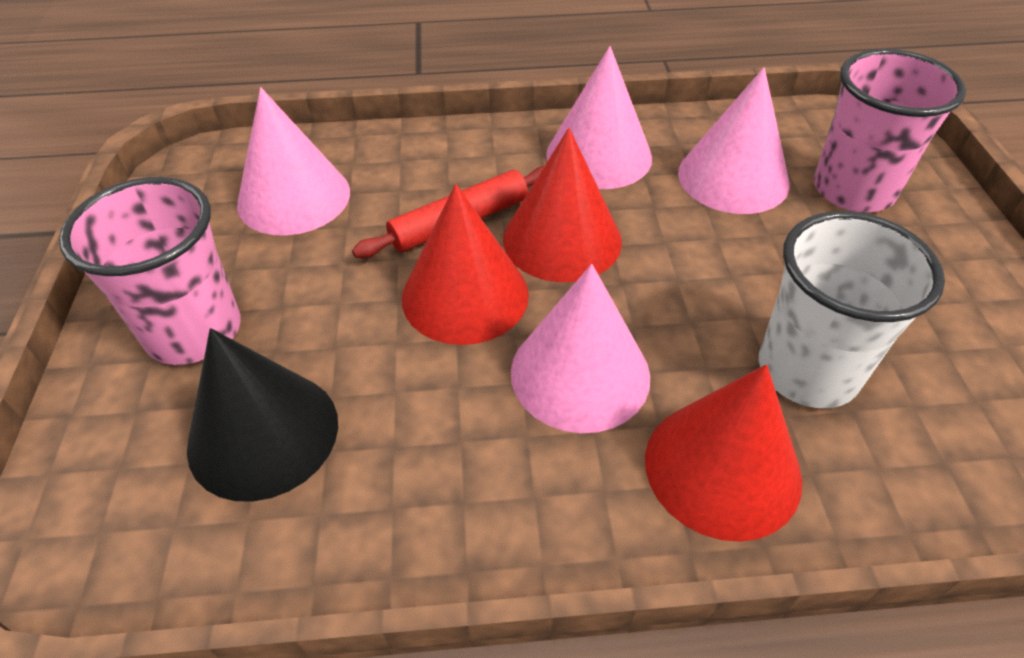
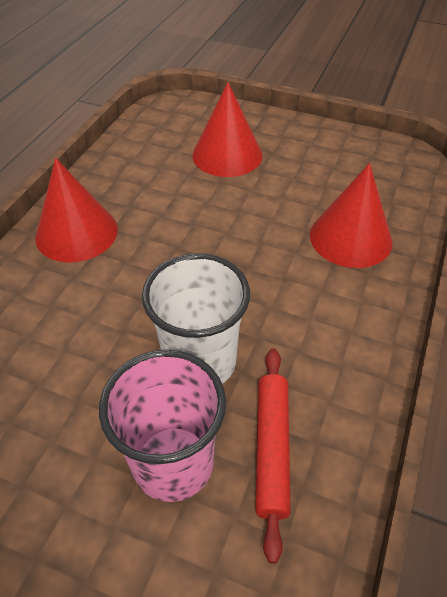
black cone: 1 -> 0
pink cone: 4 -> 0
pink cup: 2 -> 1

